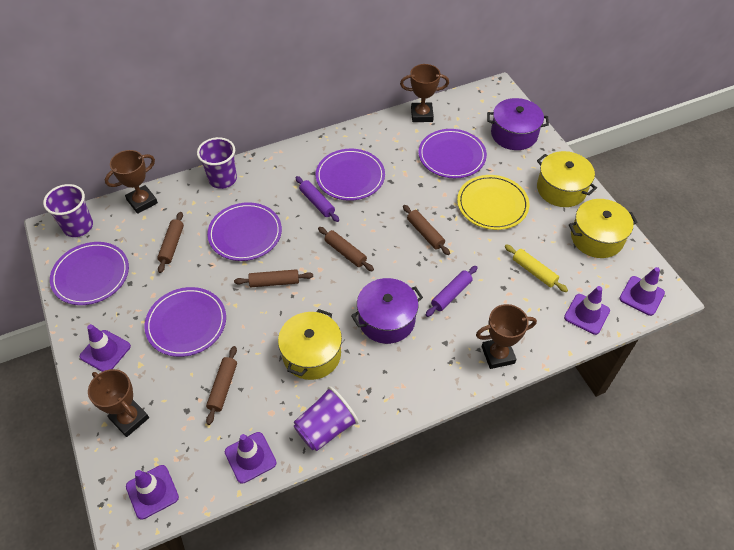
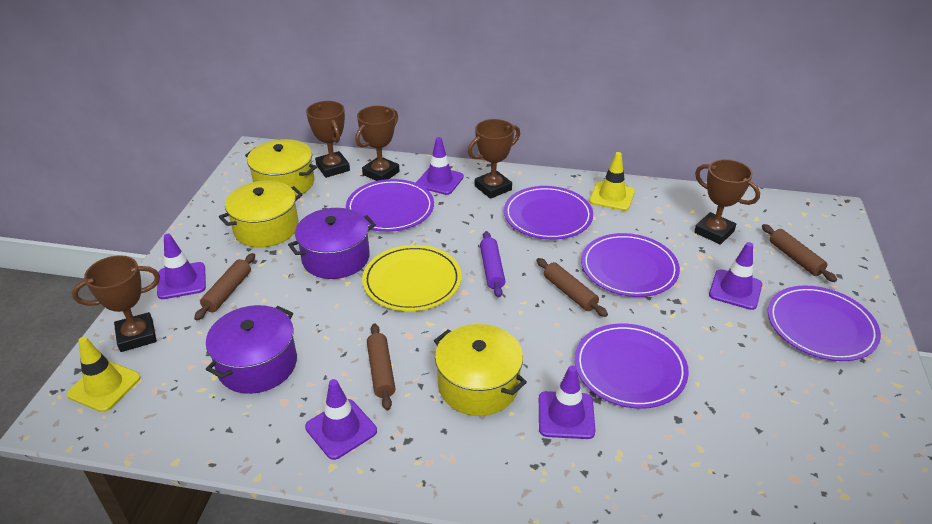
brown rolling pin: 5 -> 4
brown trophy: 4 -> 5
purple cup: 3 -> 0
purple rolling pin: 2 -> 1
yellow rolling pin: 1 -> 0
yellow traffic cone: 0 -> 2

